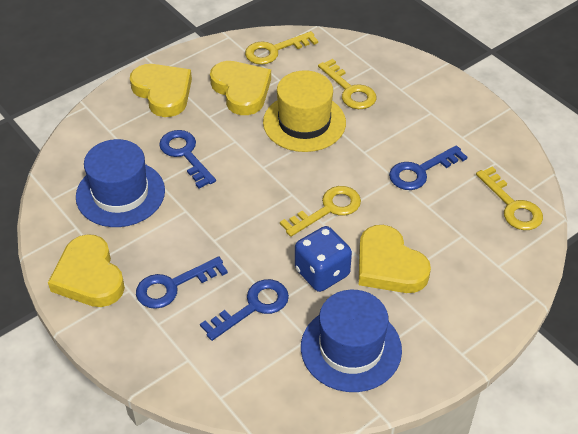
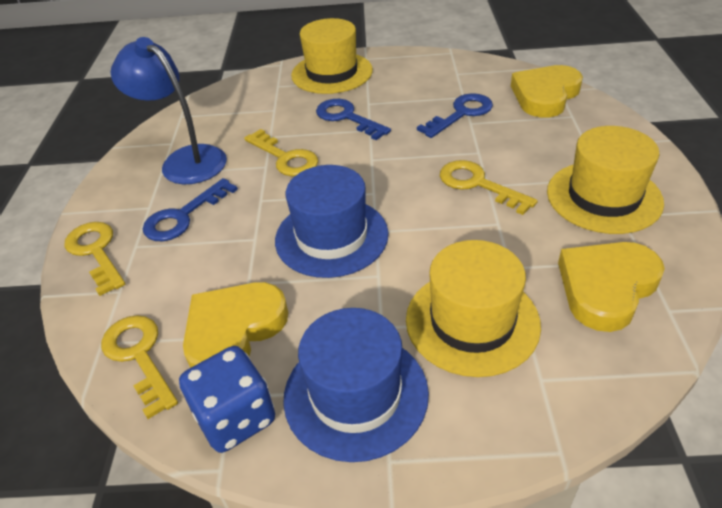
blue key: 4 -> 3
blue lamp: 0 -> 1
yellow hat: 1 -> 3
yellow heart: 4 -> 3

